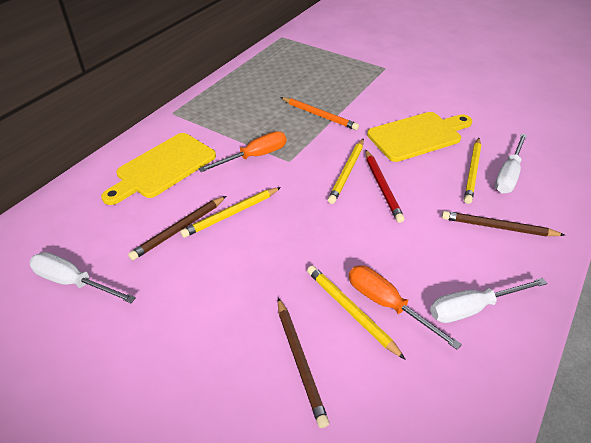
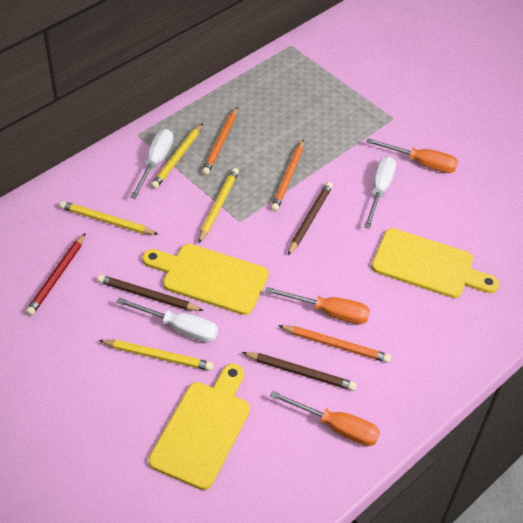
orange pencil: 1 -> 3
orange screwdriver: 2 -> 3
yellow cutting board: 2 -> 3

